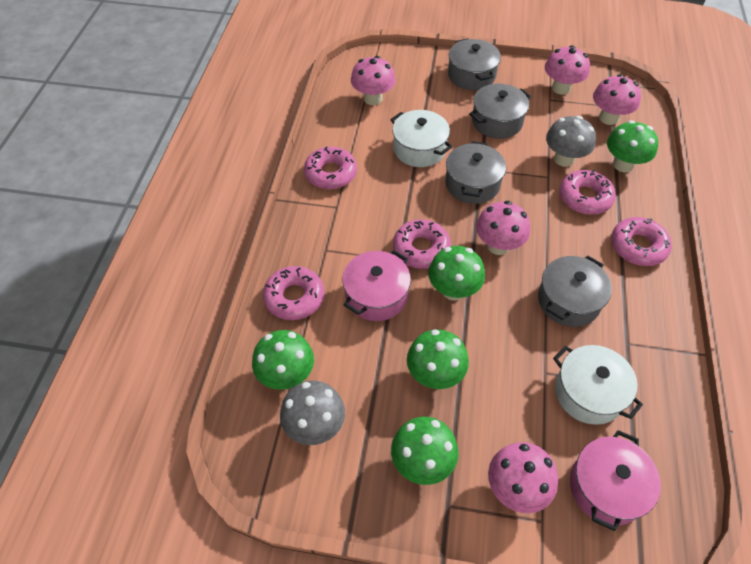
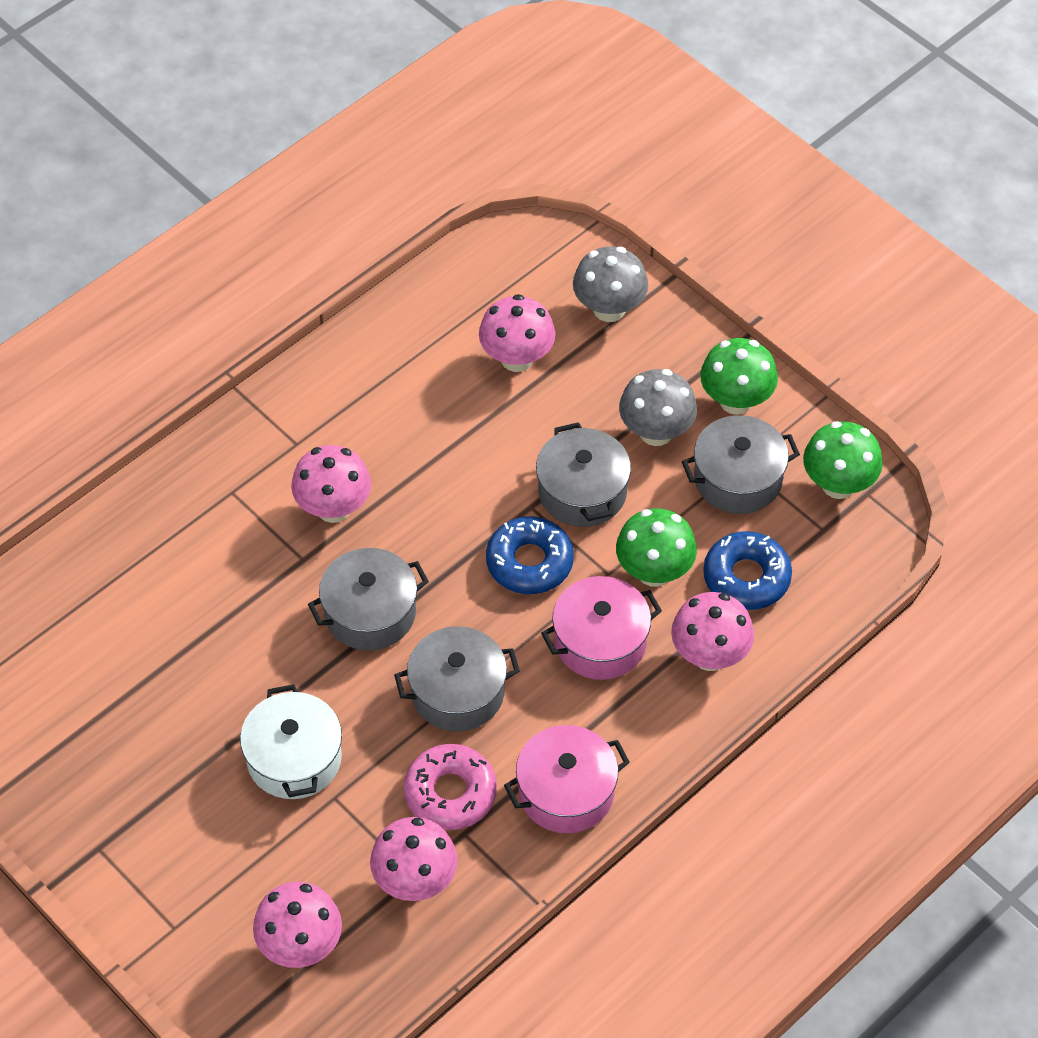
blue donut: 0 -> 2
green mushroom: 5 -> 3
pink donut: 5 -> 1
white pot: 2 -> 1

